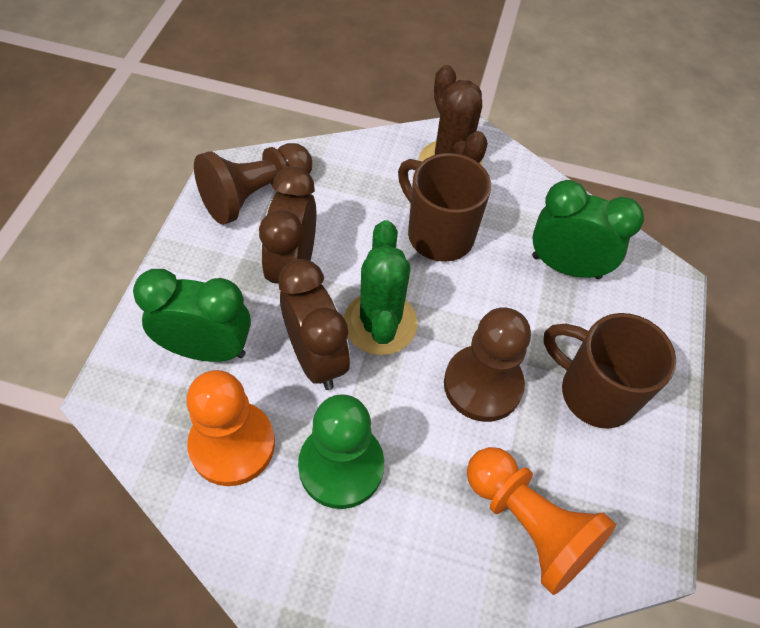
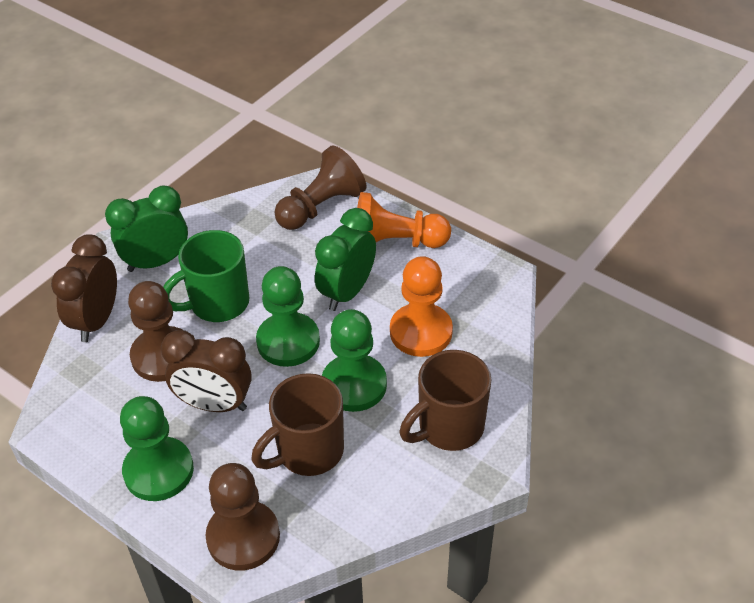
brown cactus: 1 -> 0
brown pawn: 2 -> 3
green cactus: 1 -> 0
green mug: 0 -> 1
green pawn: 1 -> 3

